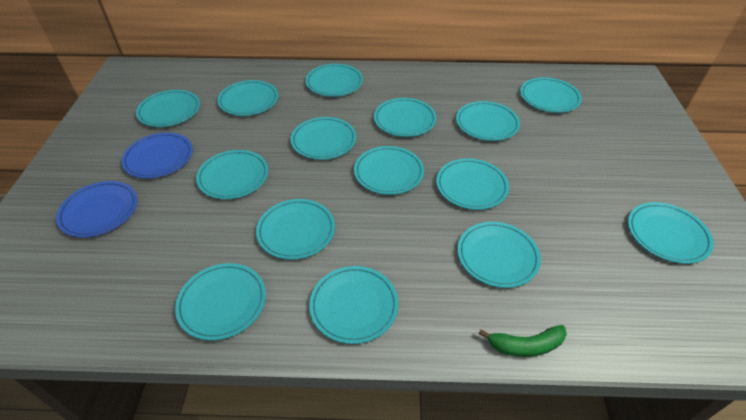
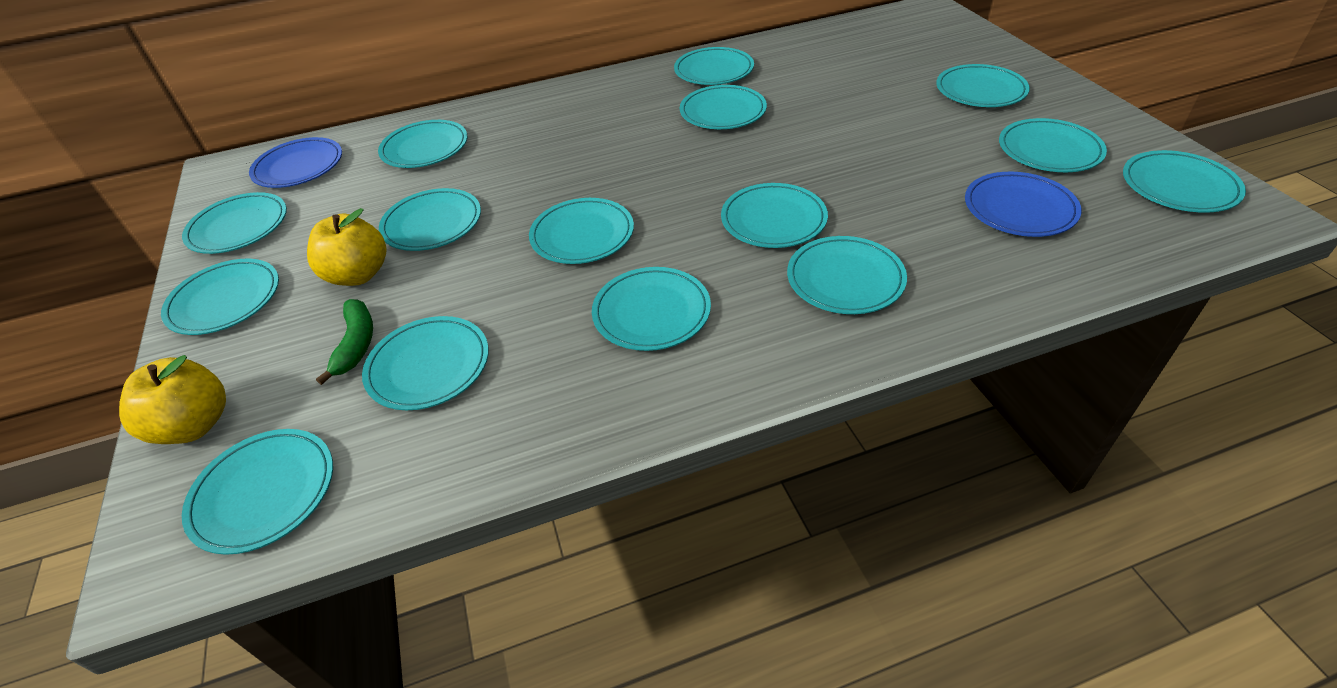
yellow apple: 0 -> 2

